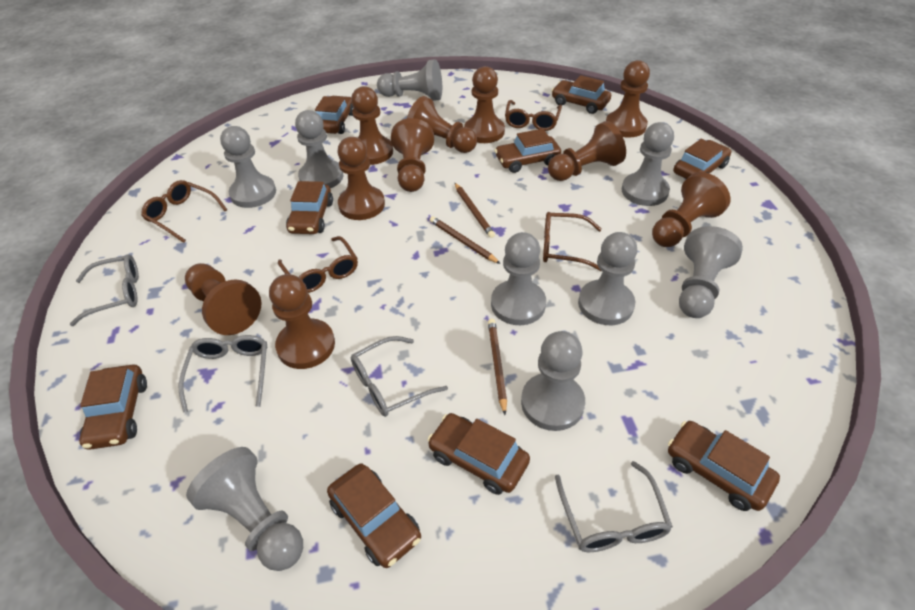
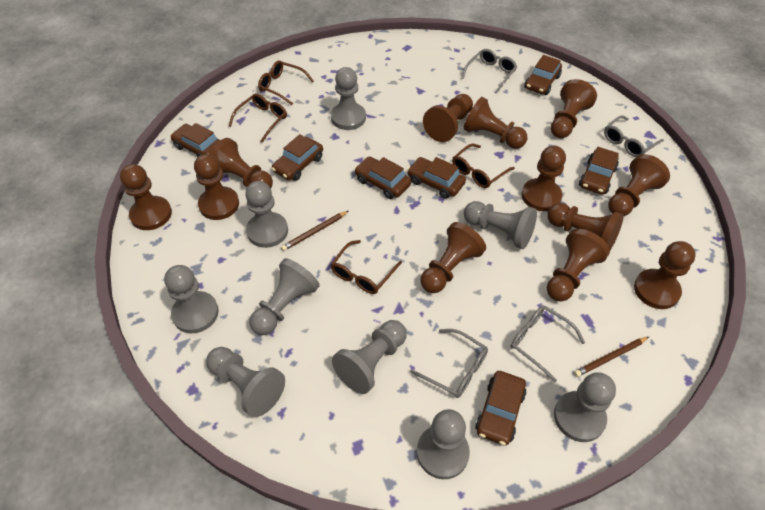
brown car: 9 -> 7
brown pawn: 10 -> 12
brown pencil: 3 -> 2

